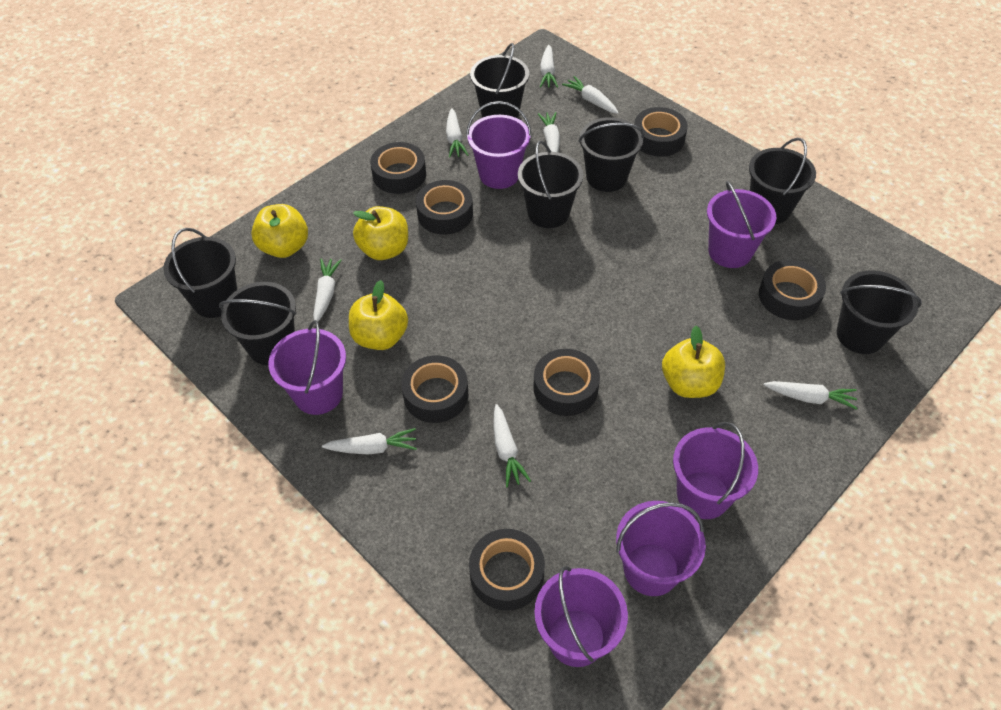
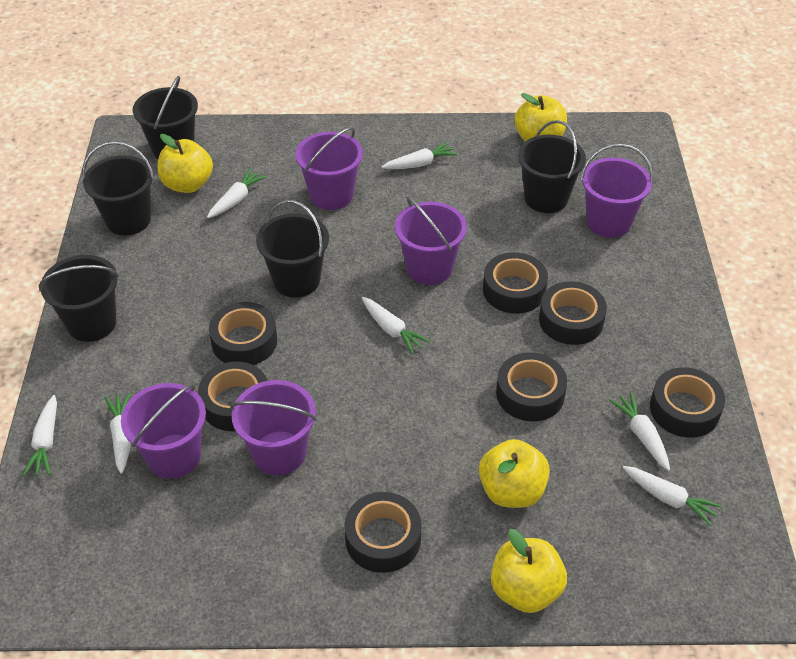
black bucket: 7 -> 5
purple bucket: 6 -> 5
white carrot: 8 -> 7

